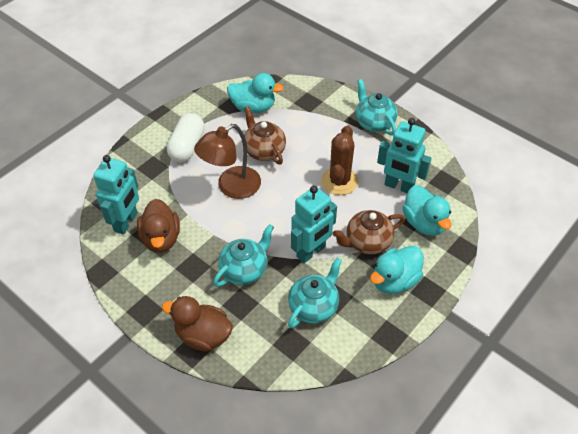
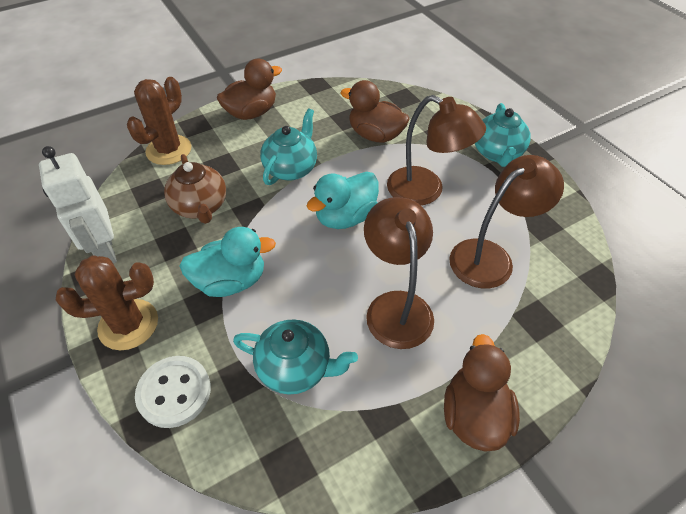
brown cactus: 1 -> 2
brown duck: 2 -> 3
brown lamp: 1 -> 3
brown teapot: 2 -> 1
turquoise duck: 3 -> 2
turquoise robot: 3 -> 0
white button: 0 -> 1
white capsule: 1 -> 0
white robot: 0 -> 1

